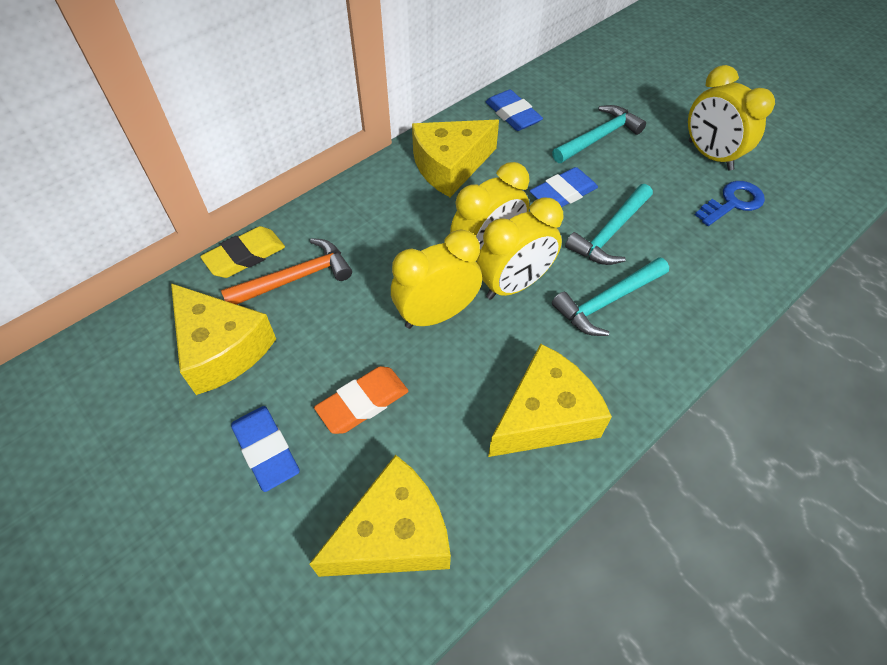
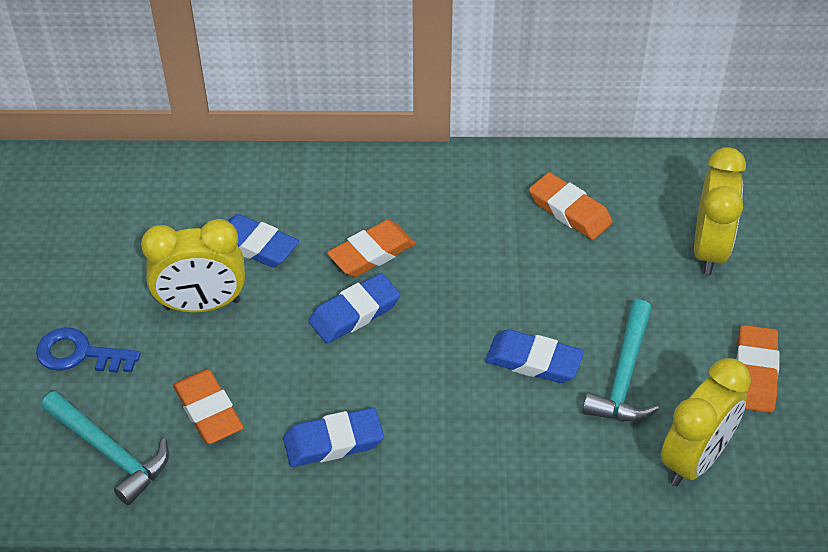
blue eraser: 3 -> 4
orange eraser: 1 -> 4
orange hammer: 1 -> 0
turquoise hammer: 3 -> 2
yellow cheese: 4 -> 0
yellow clock: 4 -> 3
yellow eraser: 1 -> 0

